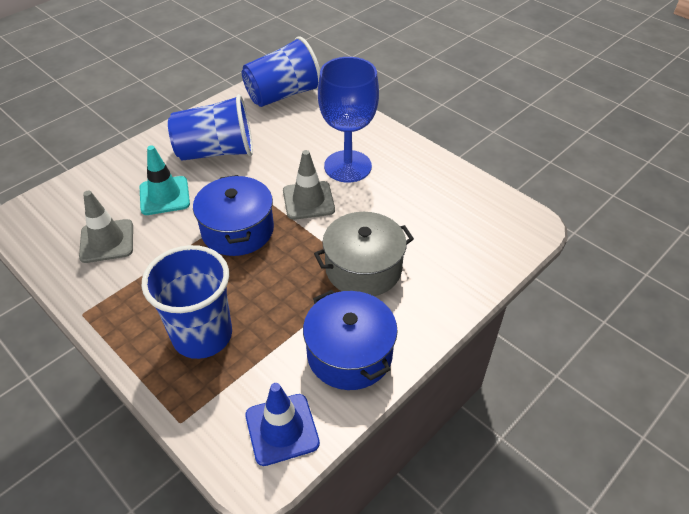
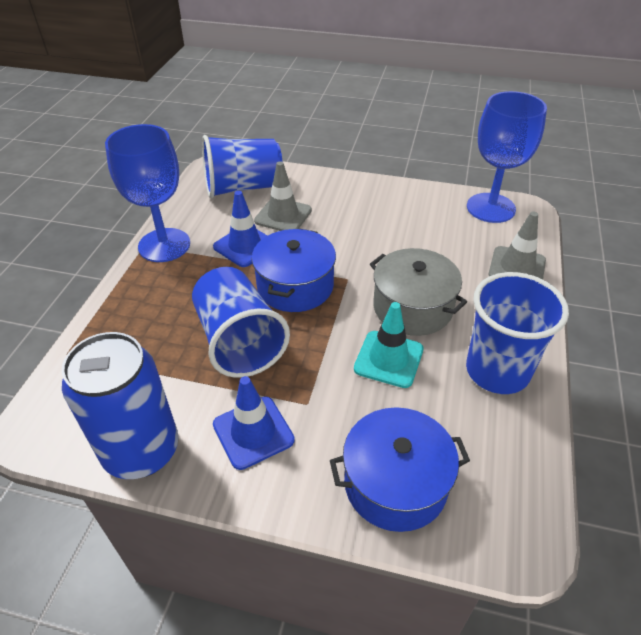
blue can: 0 -> 1
blue goblet: 1 -> 2
blue traffic cone: 1 -> 2

